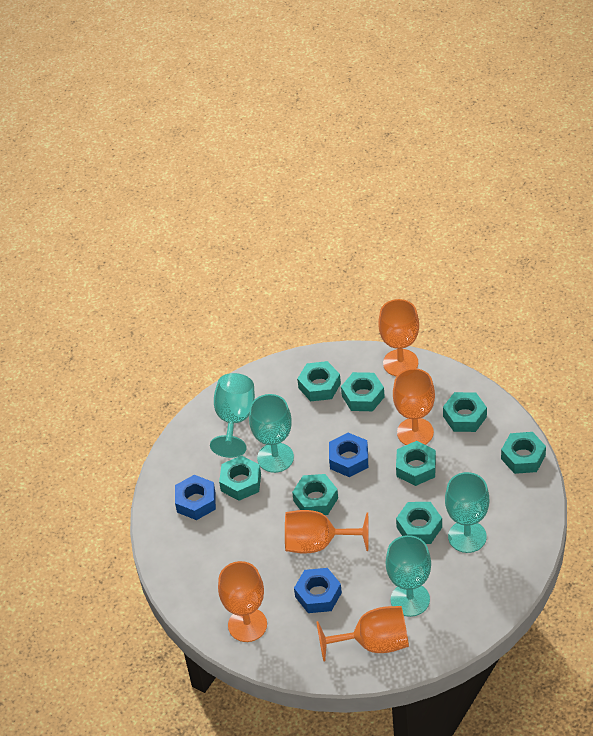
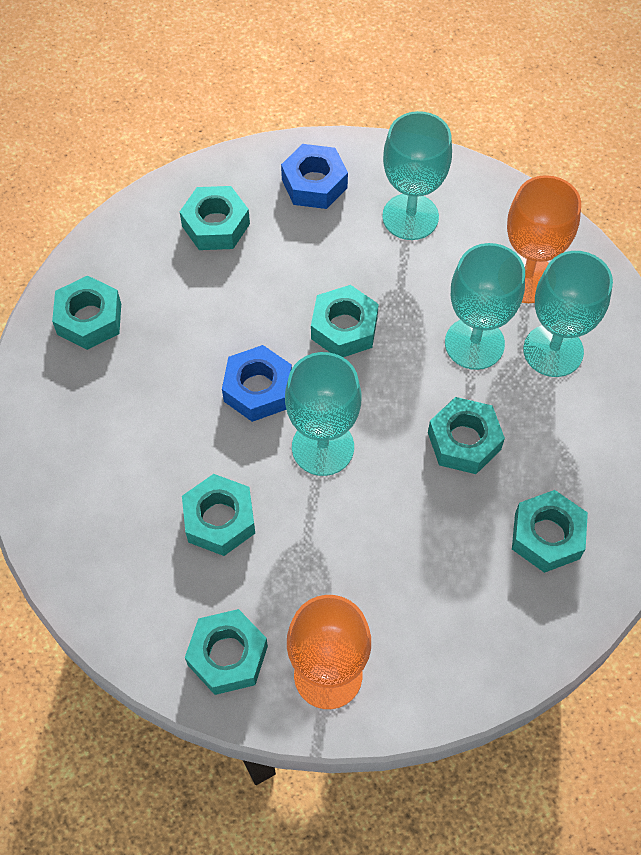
blue nut: 3 -> 2
orange goblet: 5 -> 2
turquoise nut: 8 -> 7

